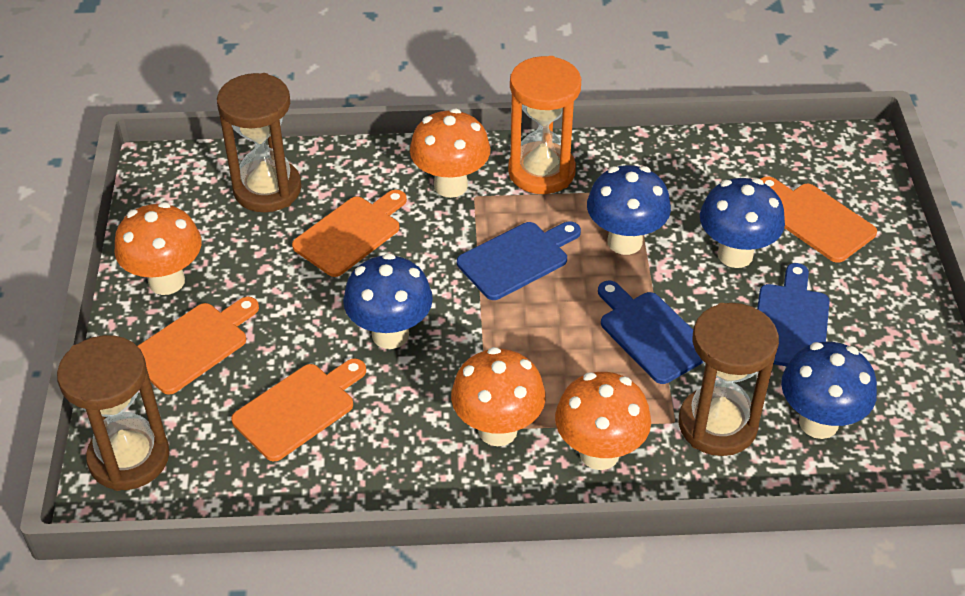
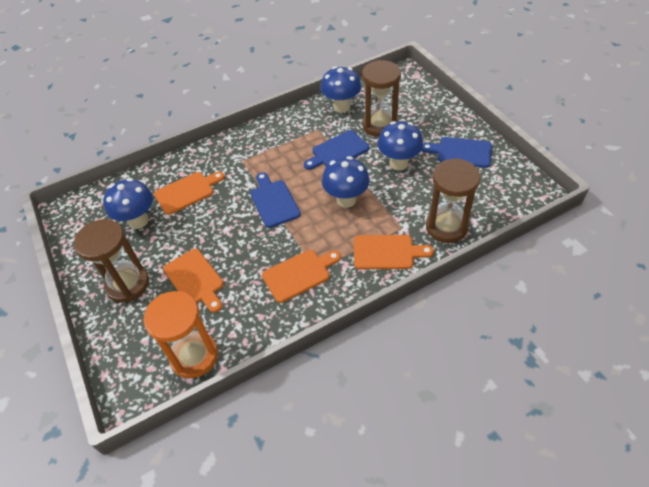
orange mushroom: 4 -> 0

